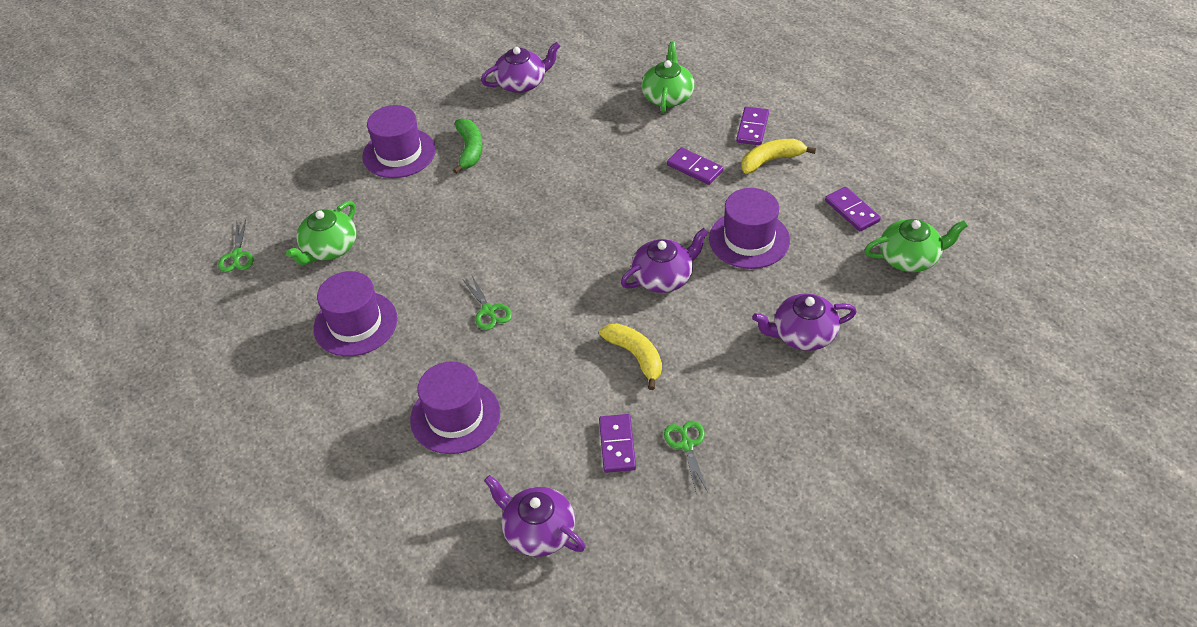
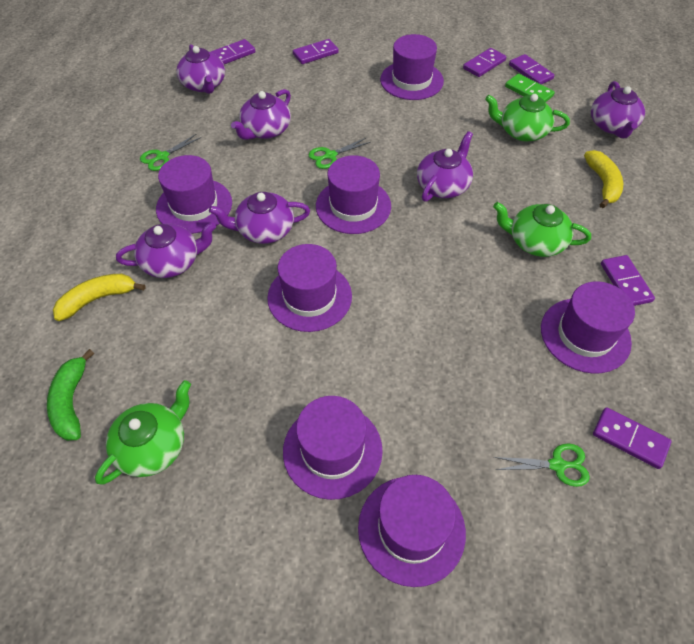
green domino: 0 -> 1
purple domino: 4 -> 6
purple hat: 4 -> 7
purple teapot: 4 -> 6

